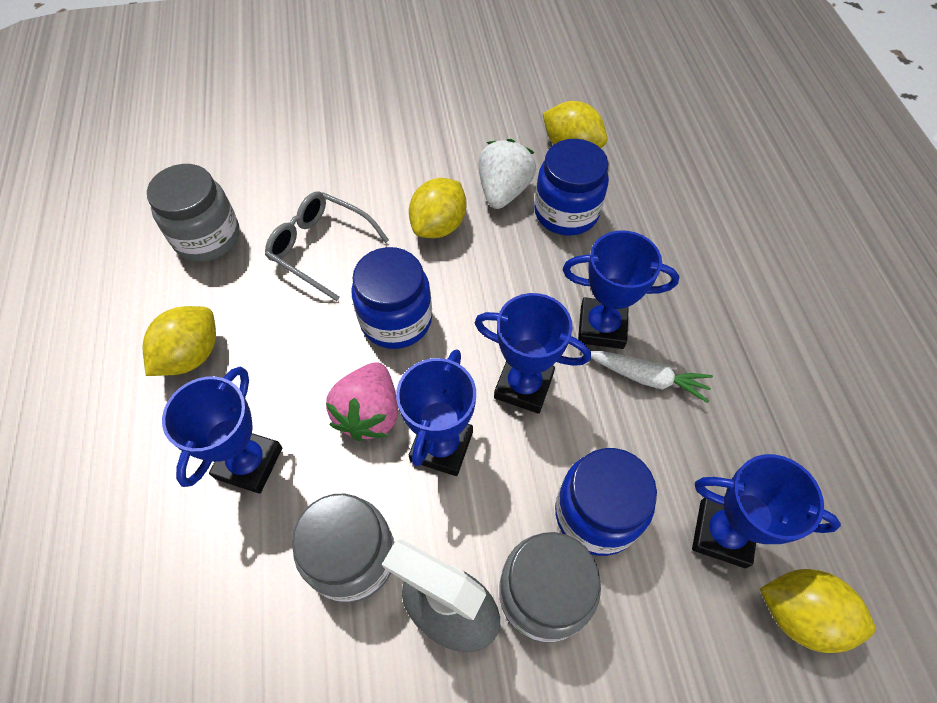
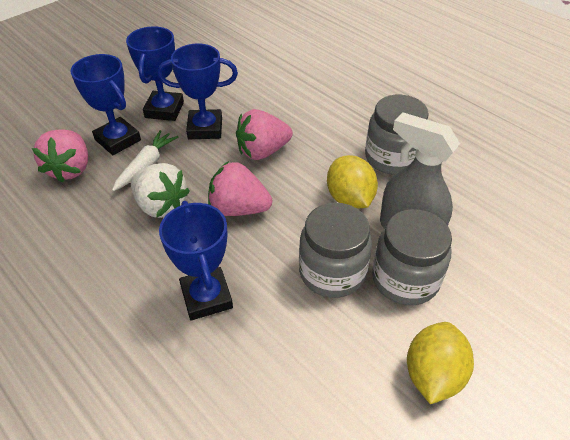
blue jar: 3 -> 0
blue trophy: 5 -> 4
grey glasses: 1 -> 0
pink strawberry: 1 -> 3
yellow lemon: 4 -> 2

